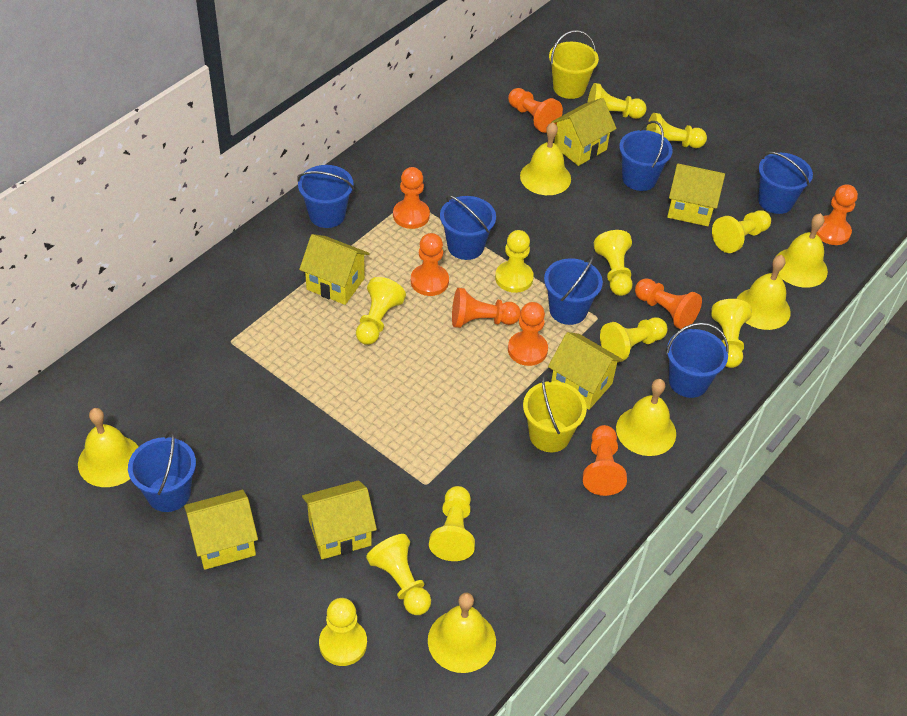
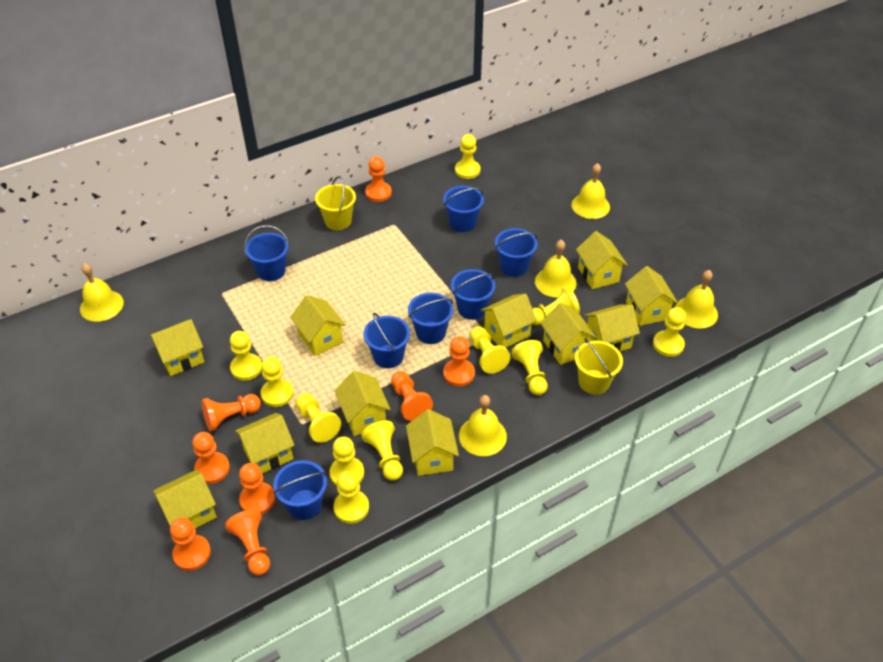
yellow bell: 6 -> 5
yellow house: 6 -> 11

